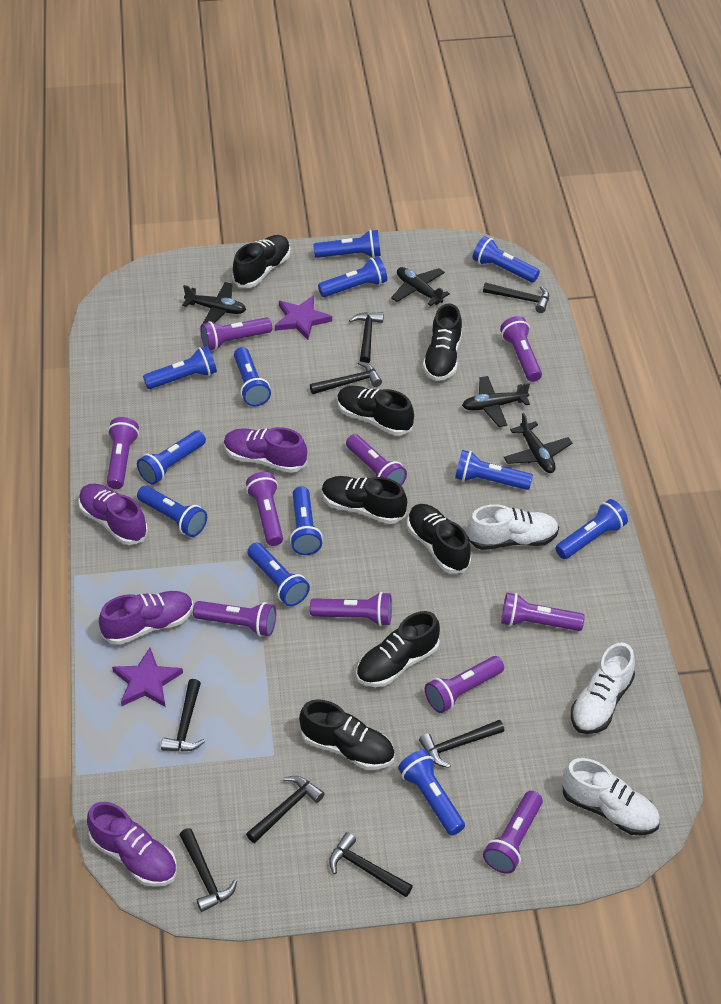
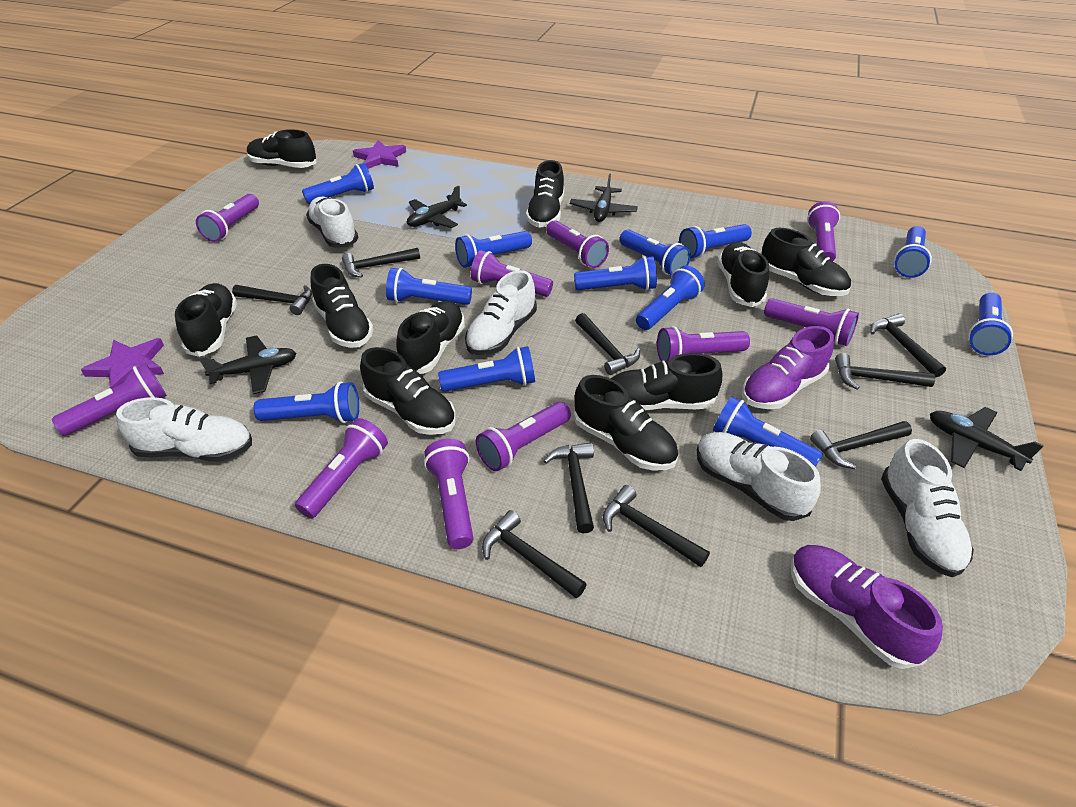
black hammer: 8 -> 9
black shoe: 7 -> 10
purple shoe: 4 -> 2
white shoe: 3 -> 5

